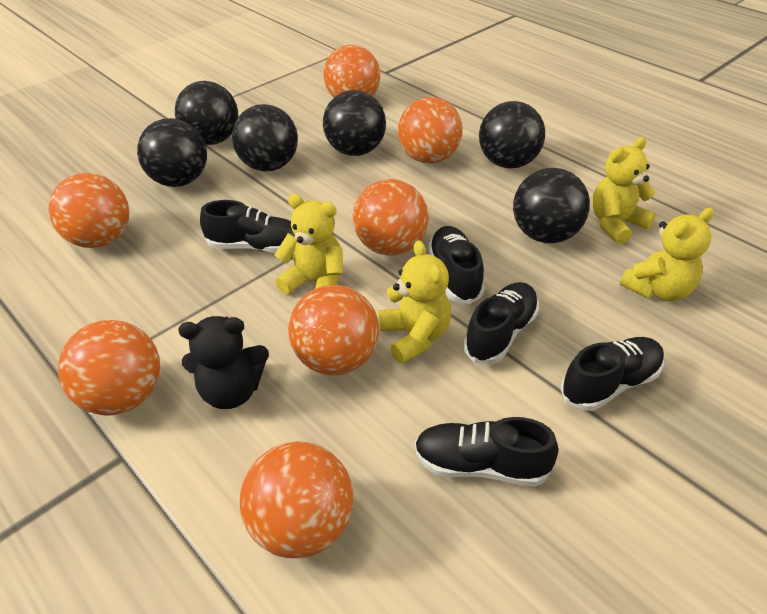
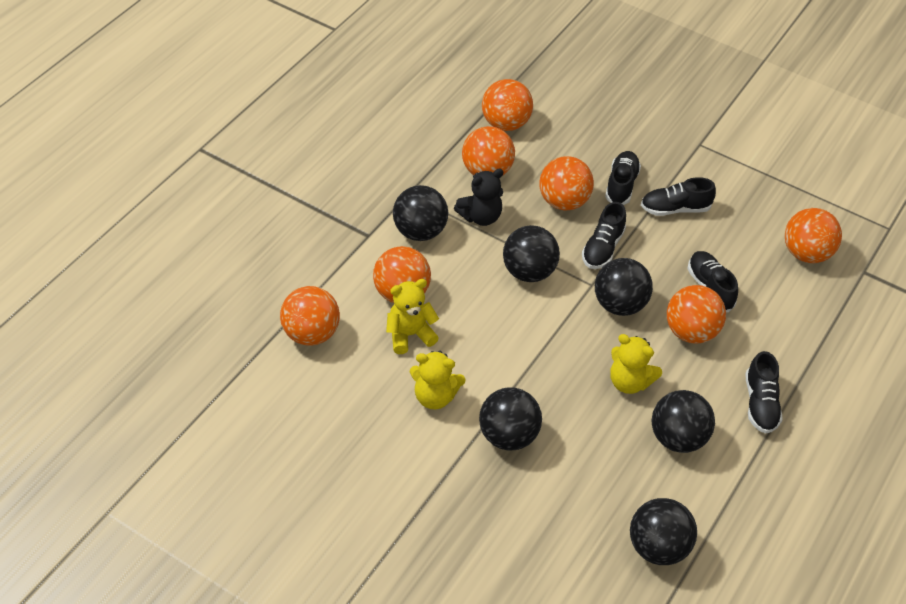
yellow teddy bear: 4 -> 3

